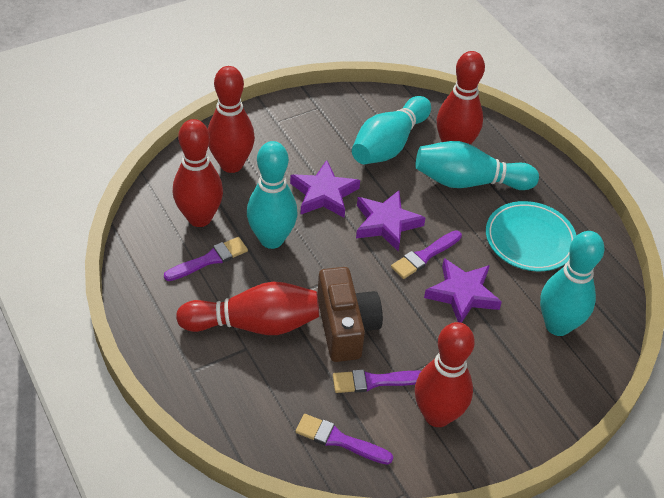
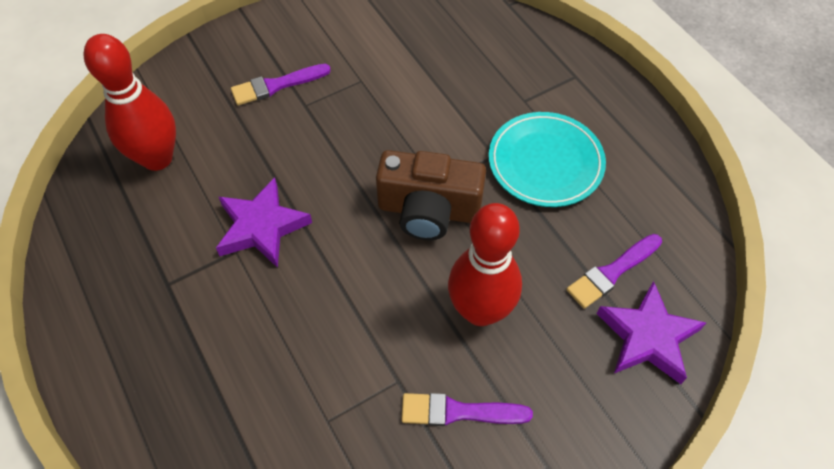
purple brush: 4 -> 3
purple star: 3 -> 2
red bowling pin: 5 -> 2
turquoise bowling pin: 4 -> 0

